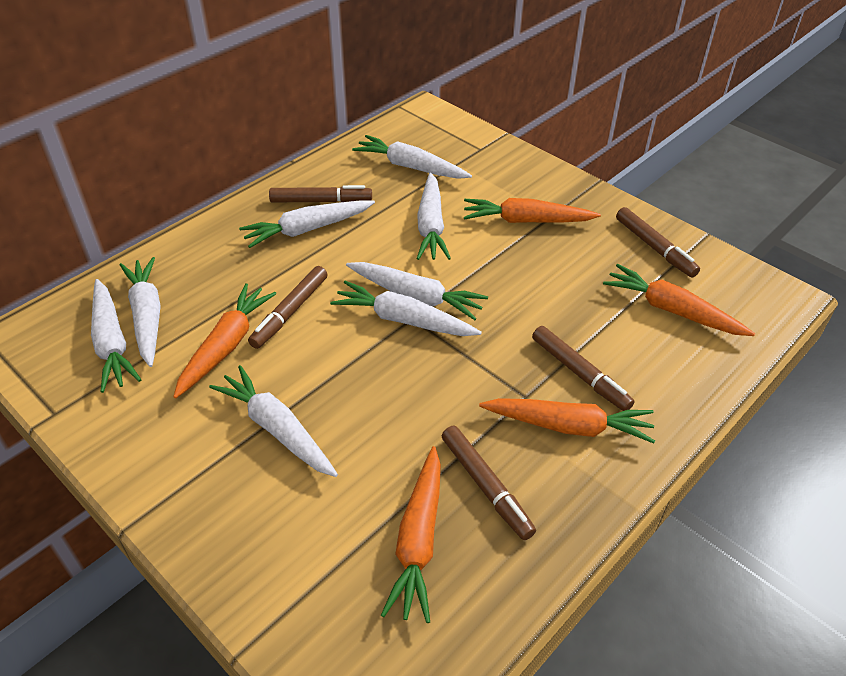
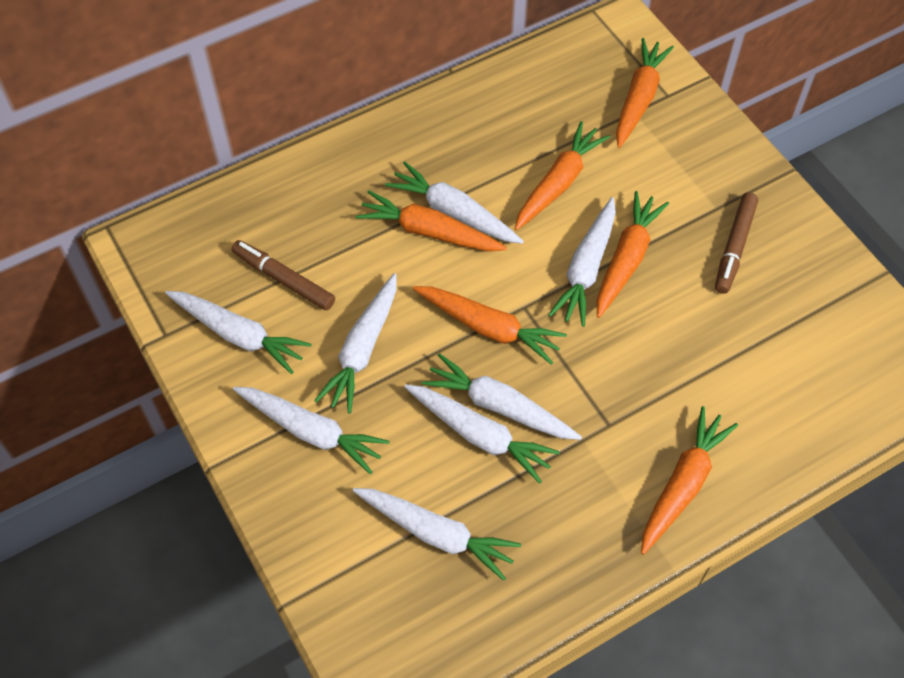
brown marker: 5 -> 2
orange carrot: 5 -> 6

